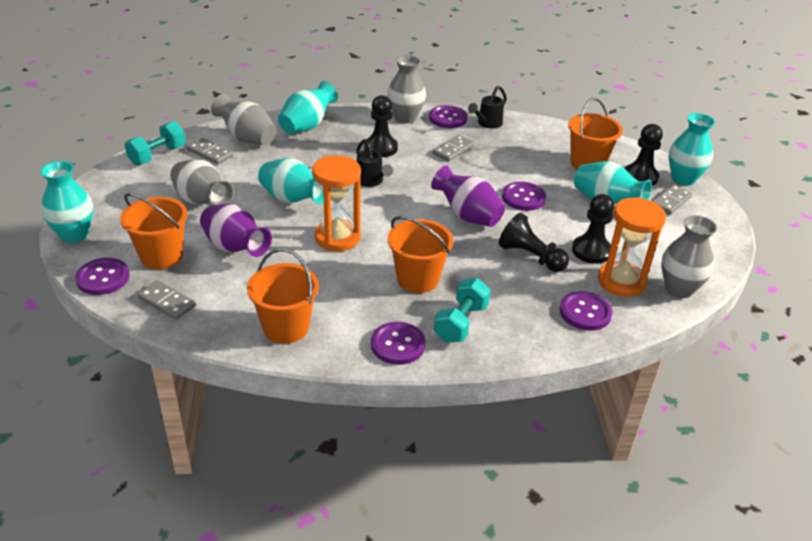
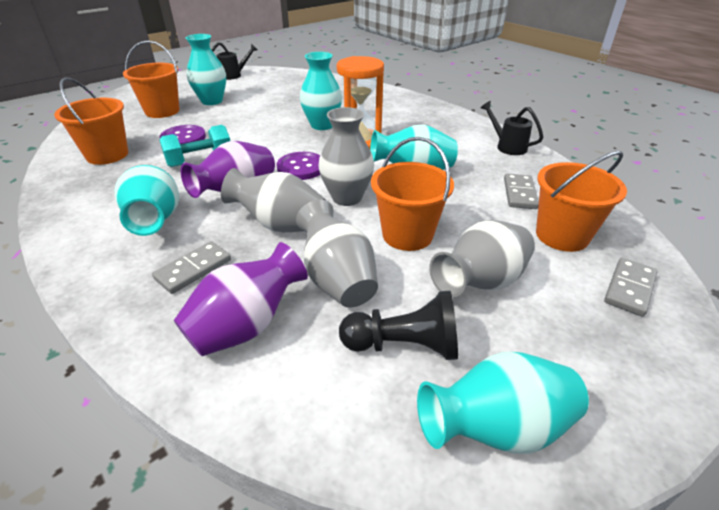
black pawn: 4 -> 1
grey domino: 4 -> 3
orange hourglass: 2 -> 1
purple button: 5 -> 2
turquoise dumbbell: 2 -> 1

